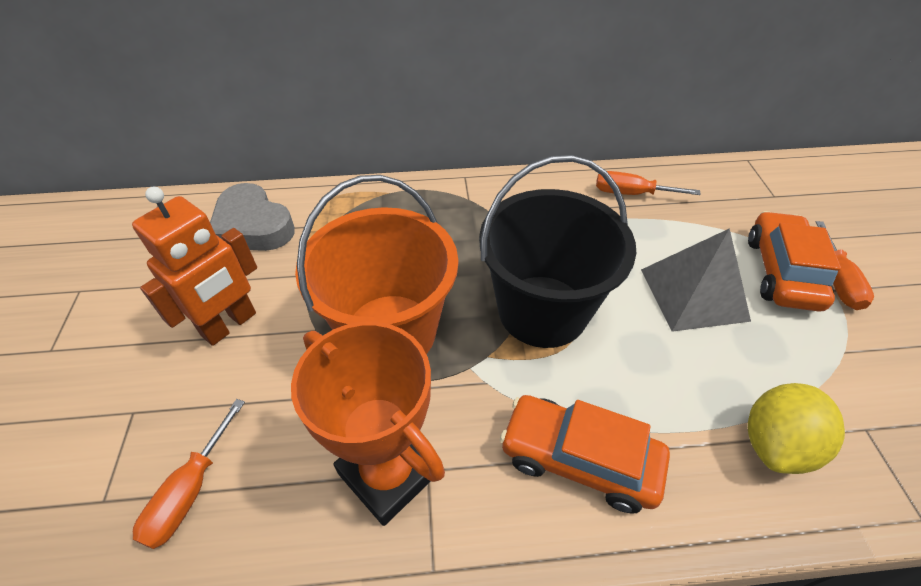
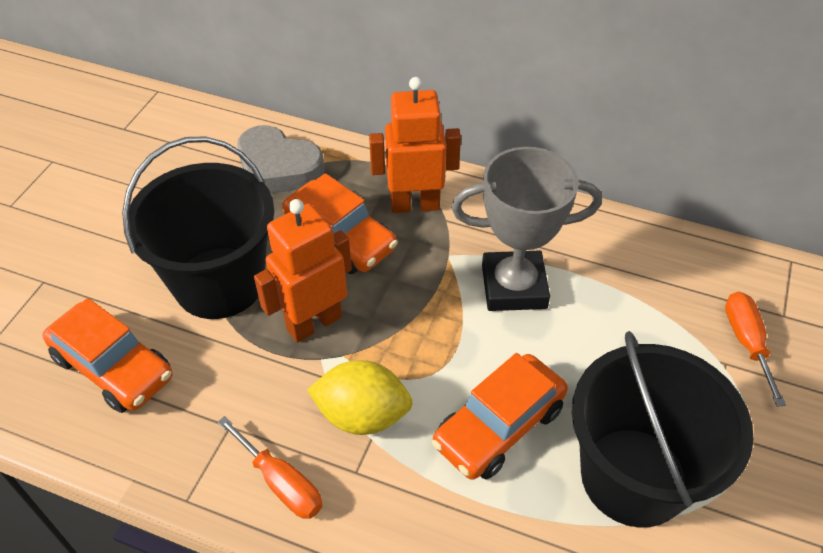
black bucket: 1 -> 2
grey pyramid: 1 -> 0
grey trophy: 0 -> 1
orange bucket: 1 -> 0
orange car: 2 -> 3
orange robot: 1 -> 2
orange screwdriver: 3 -> 2
orange trophy: 1 -> 0

